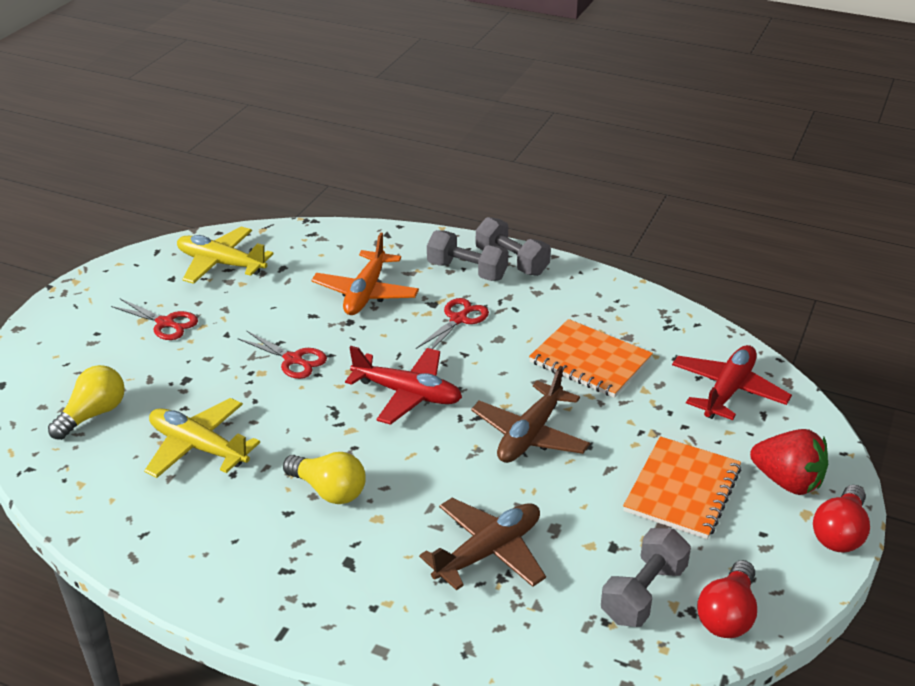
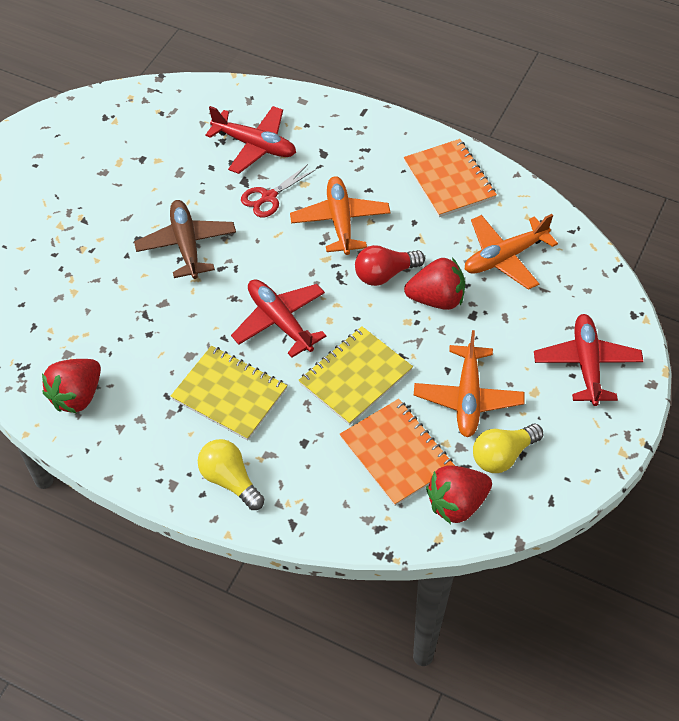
brown plane: 2 -> 1
grey dumbbell: 3 -> 0
orange plane: 1 -> 3
red light bulb: 2 -> 1
red plane: 2 -> 3
red scissors: 3 -> 1
red strawberry: 1 -> 3
yellow notebook: 0 -> 2
yellow plane: 2 -> 0

